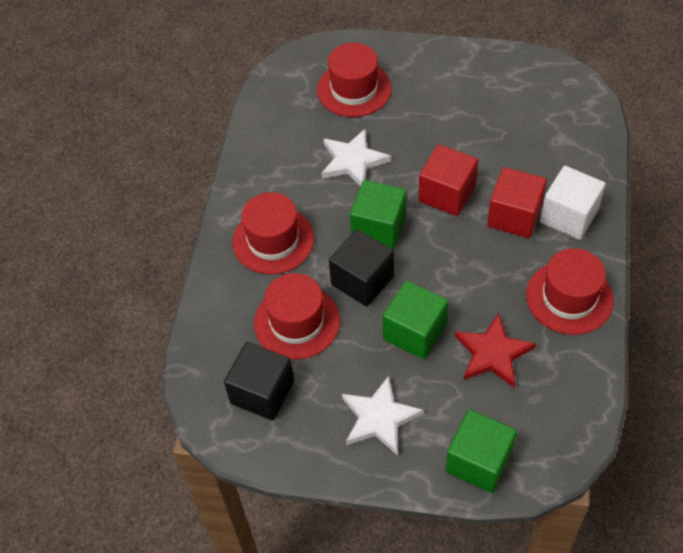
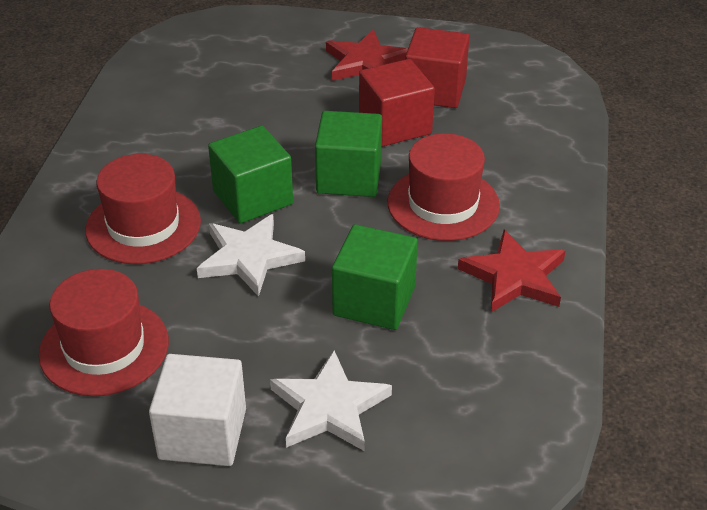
black cube: 2 -> 0
red hat: 4 -> 3
red star: 1 -> 2

